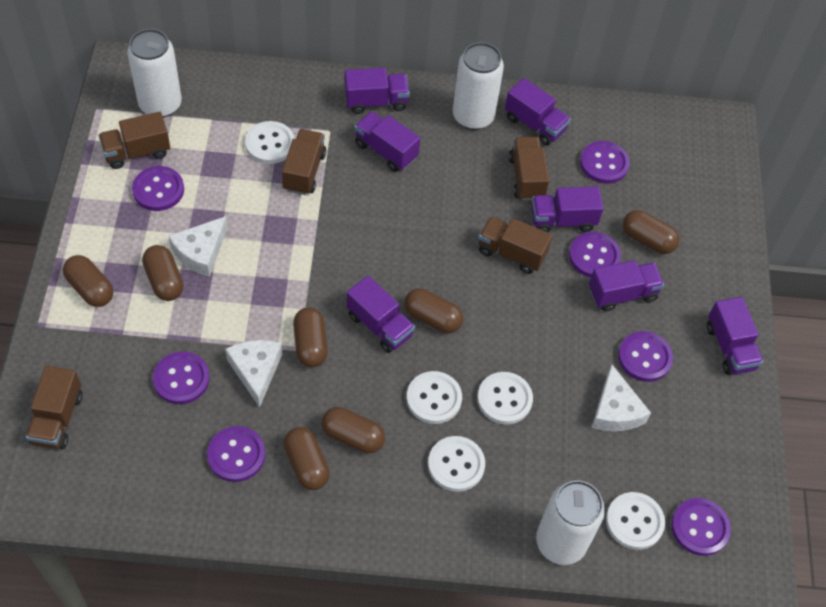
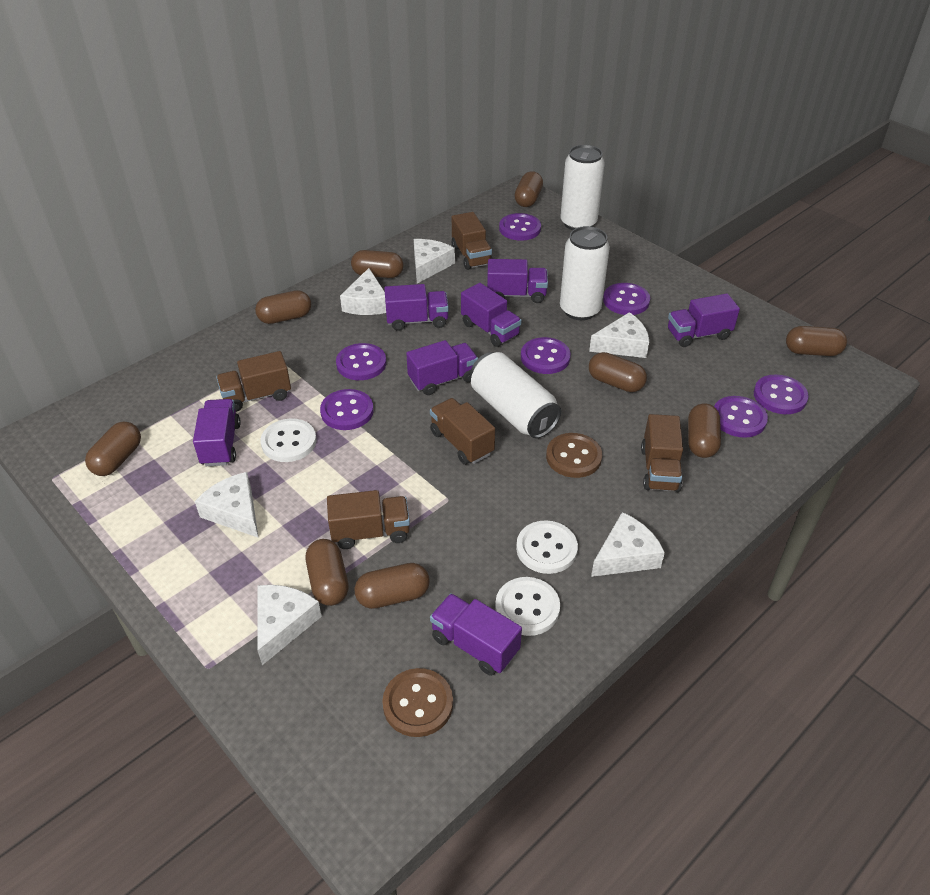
brown button: 0 -> 2
brown capsule: 7 -> 9
white button: 5 -> 3
white cheese: 3 -> 6

